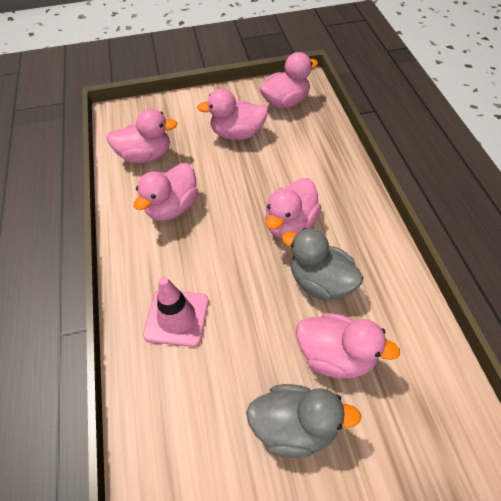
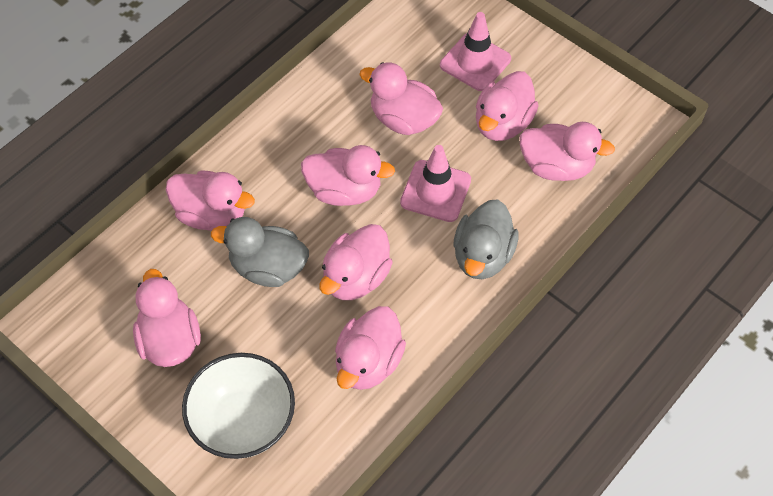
pink duck: 6 -> 8
pink traffic cone: 1 -> 2
white bowl: 0 -> 1

